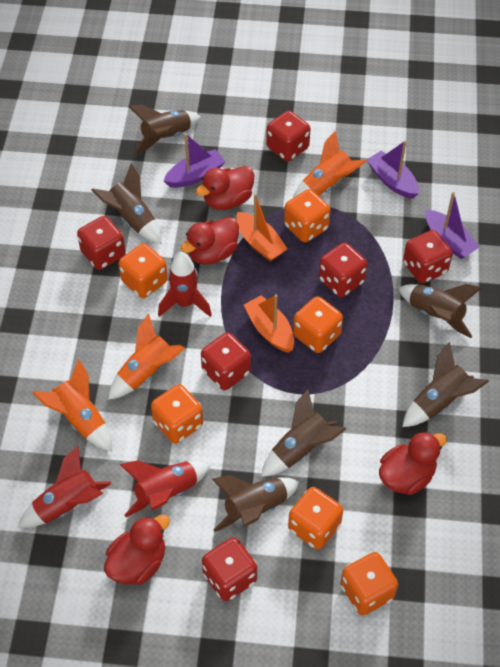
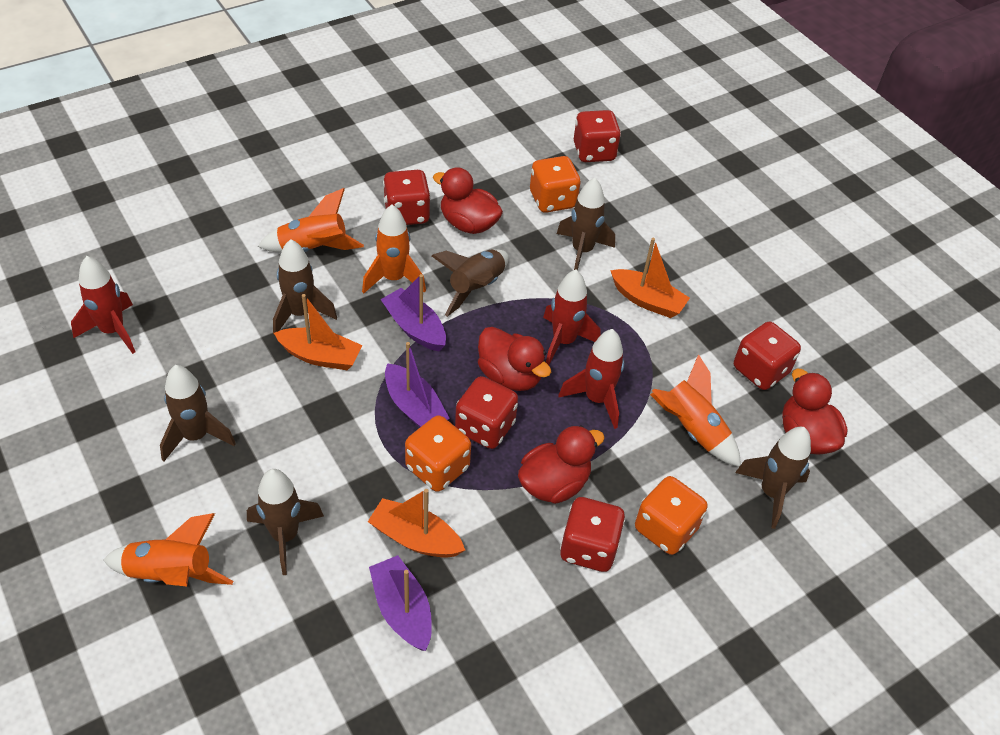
orange boat: 2 -> 3
orange dice: 6 -> 3
orange rocket: 3 -> 4
red dice: 6 -> 5

